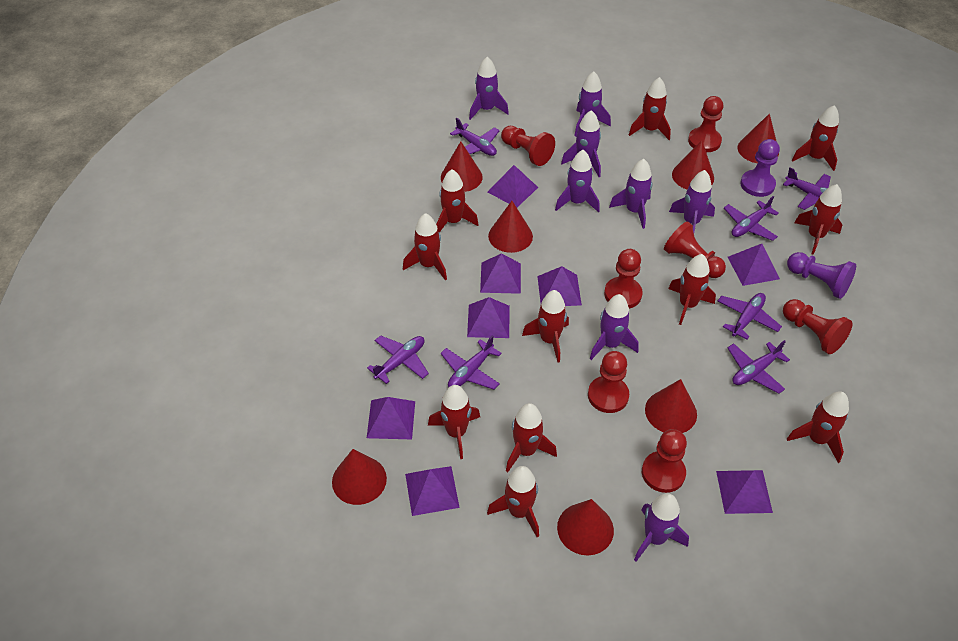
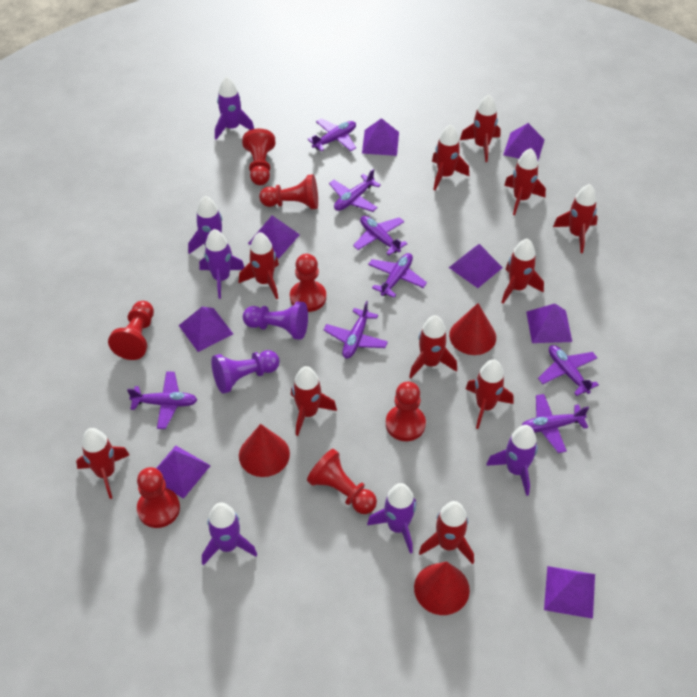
purple plane: 7 -> 8
purple rocket: 8 -> 6
red cone: 7 -> 3

